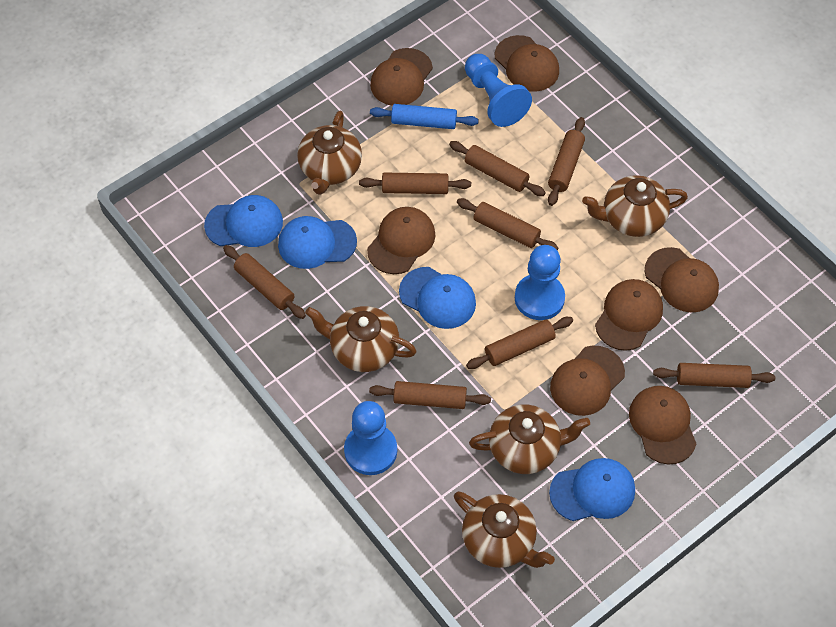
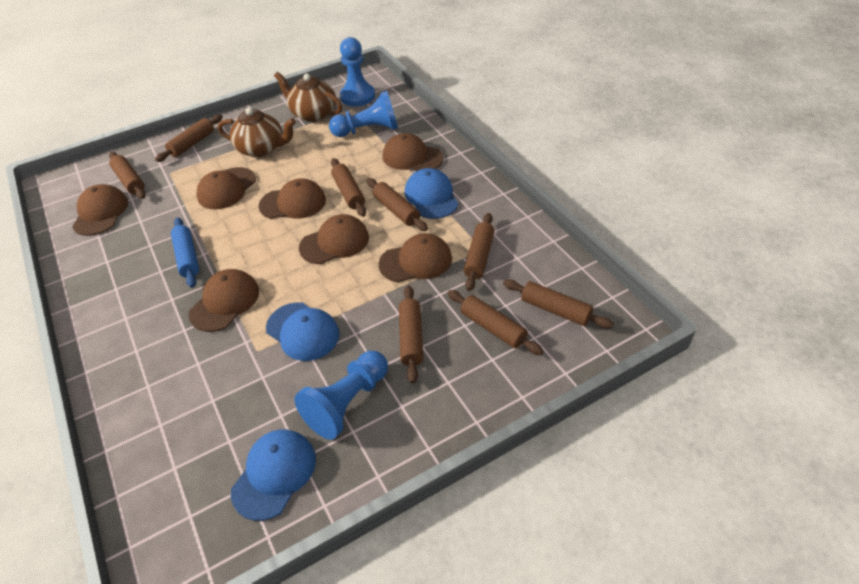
blue cap: 4 -> 3
brown teapot: 5 -> 2

